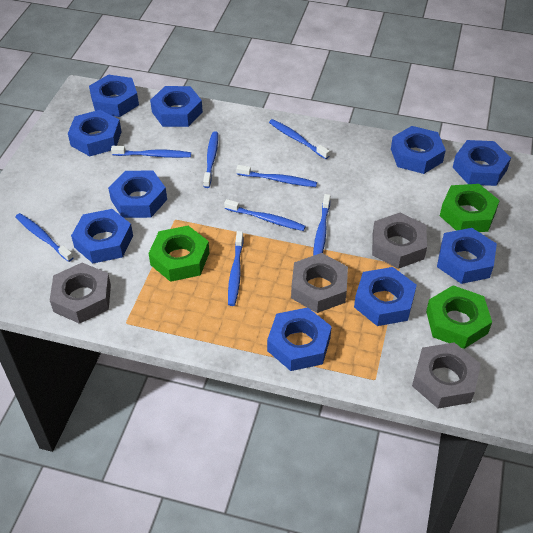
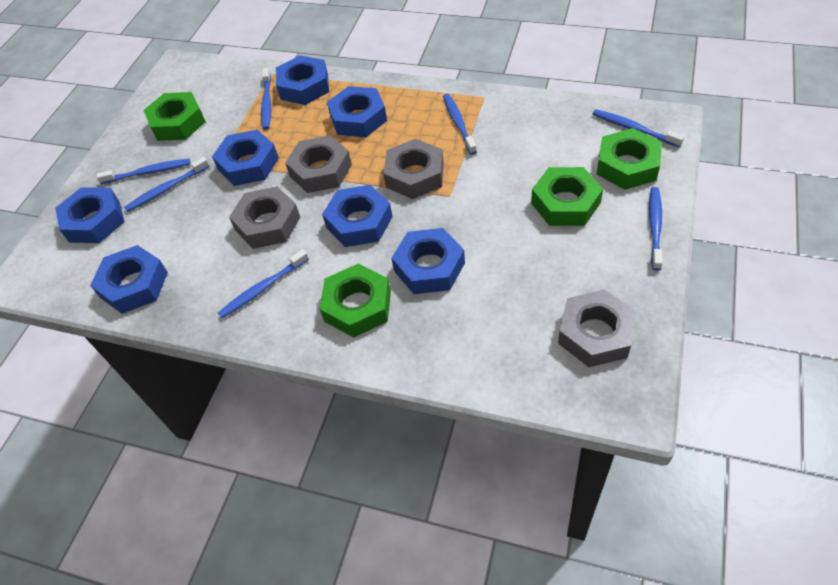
blue nut: 10 -> 7
blue toothbrush: 8 -> 7
green nut: 3 -> 4

